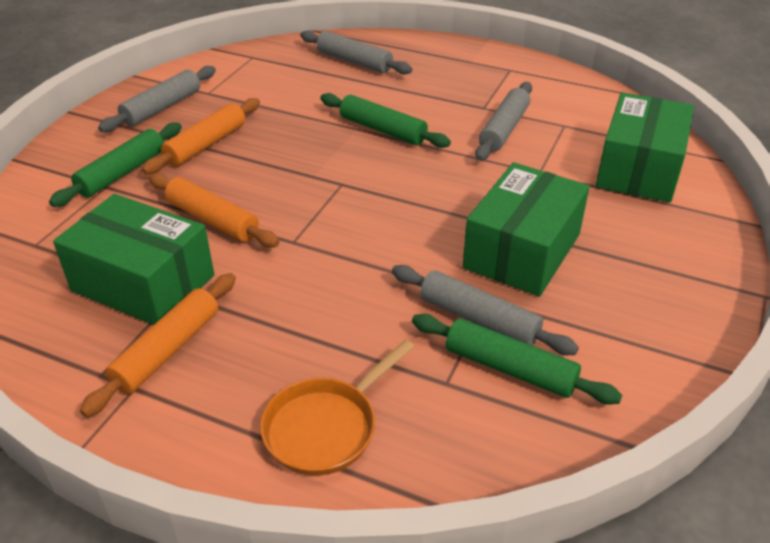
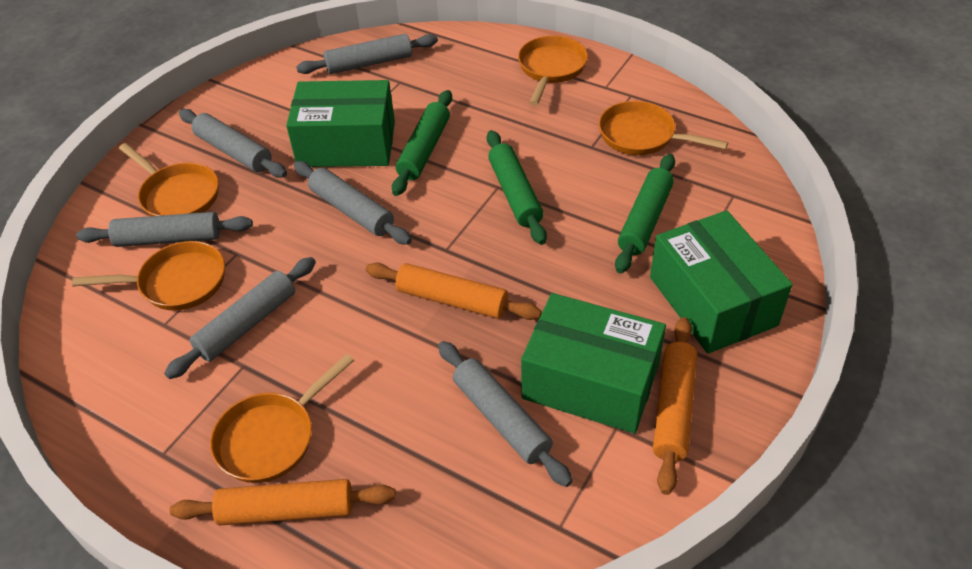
grey rolling pin: 4 -> 6
orange pan: 1 -> 5

